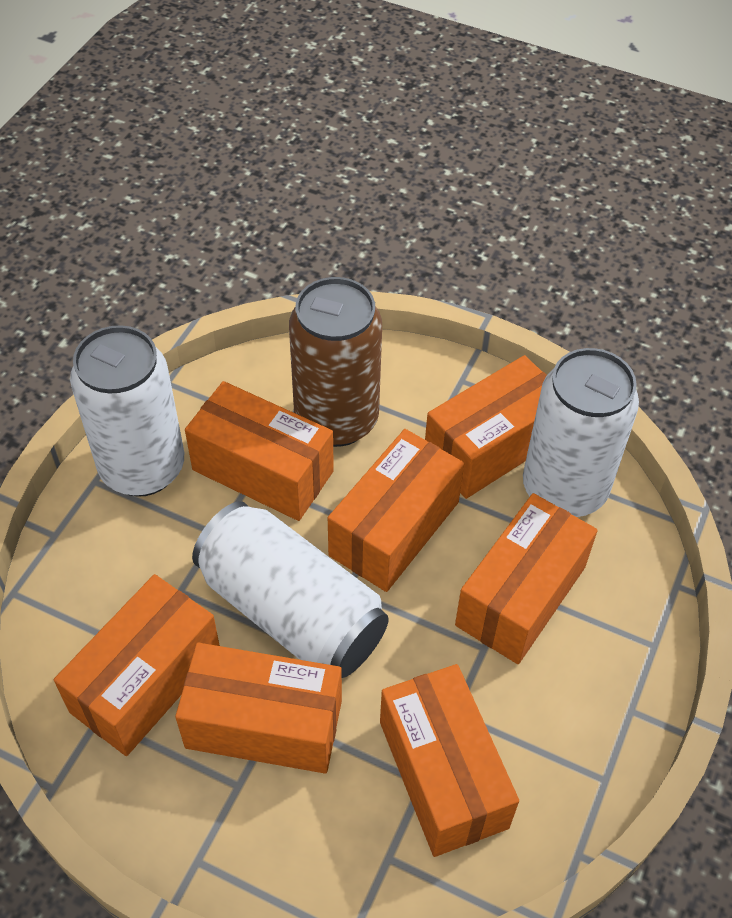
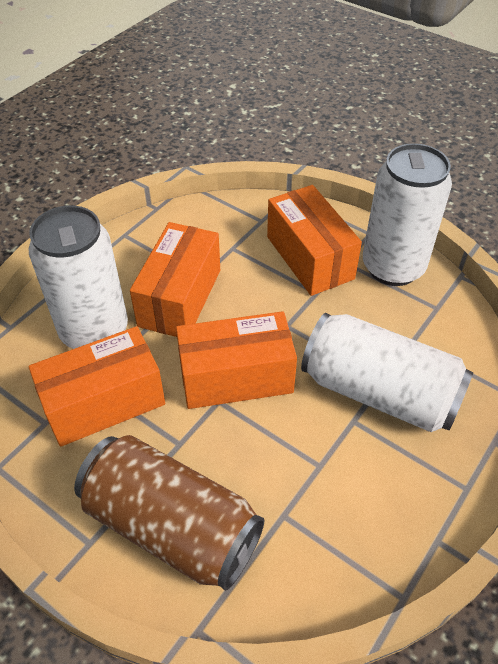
orange box: 7 -> 4

